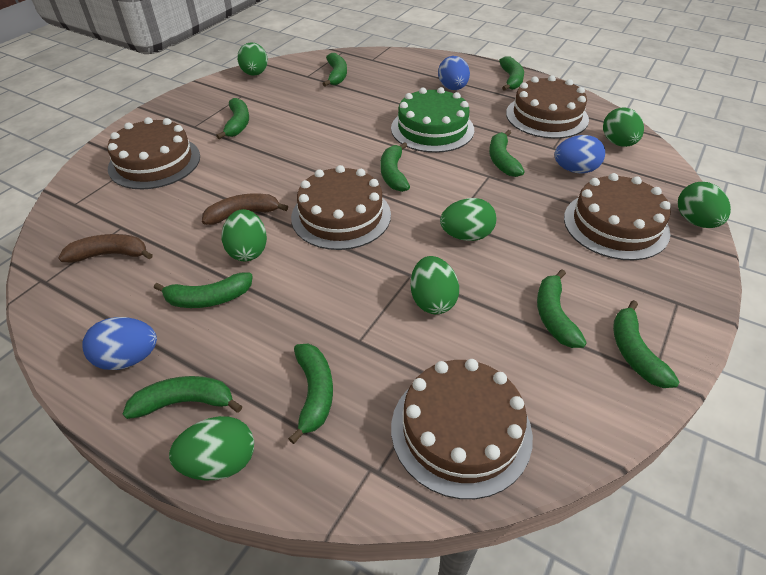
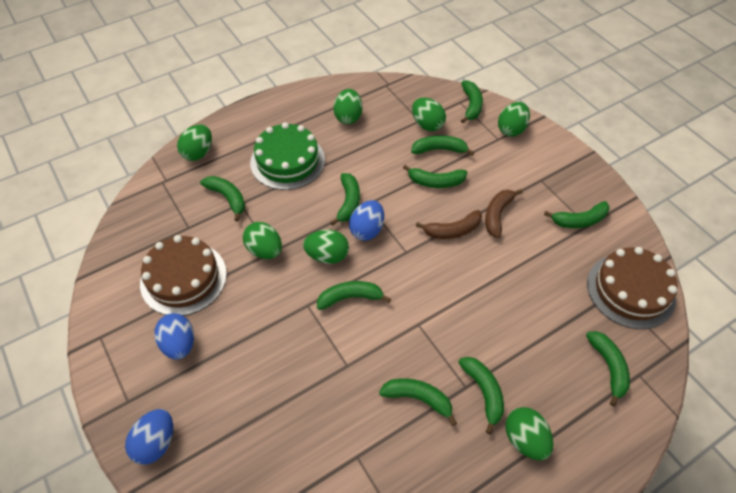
brown cake: 5 -> 2

